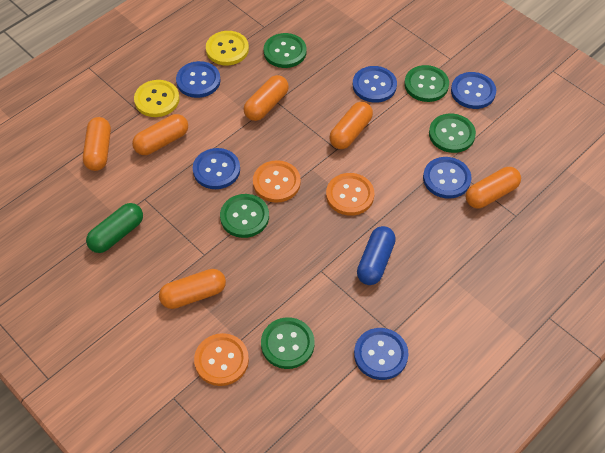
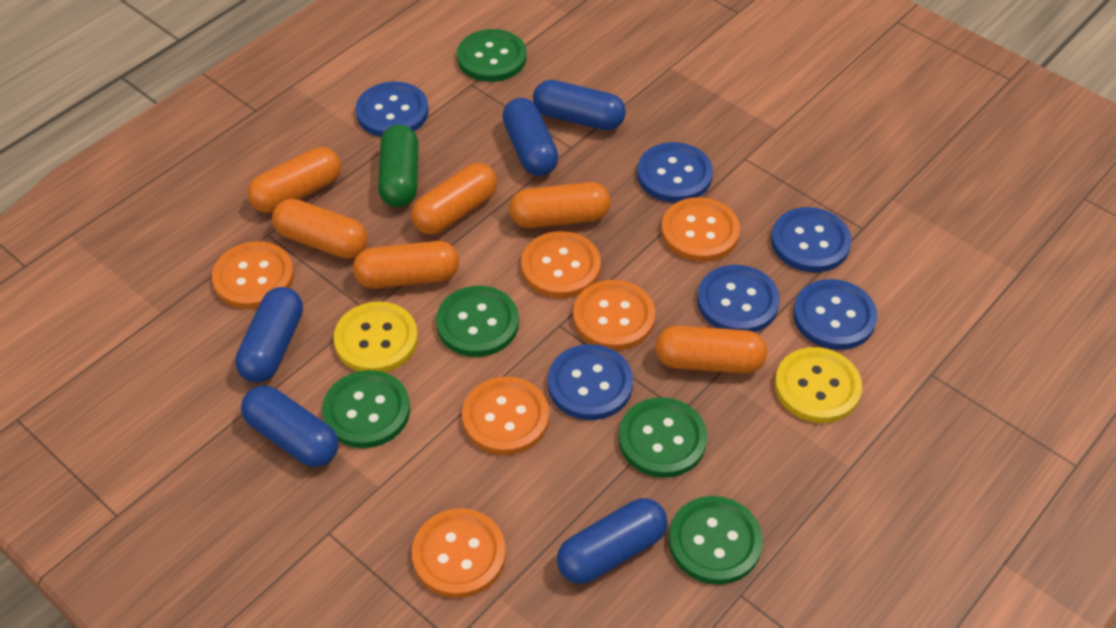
blue capsule: 1 -> 5
orange button: 3 -> 6

